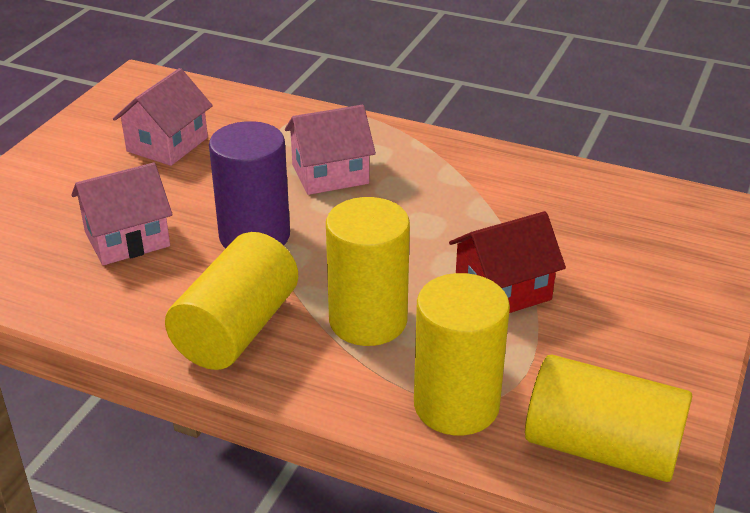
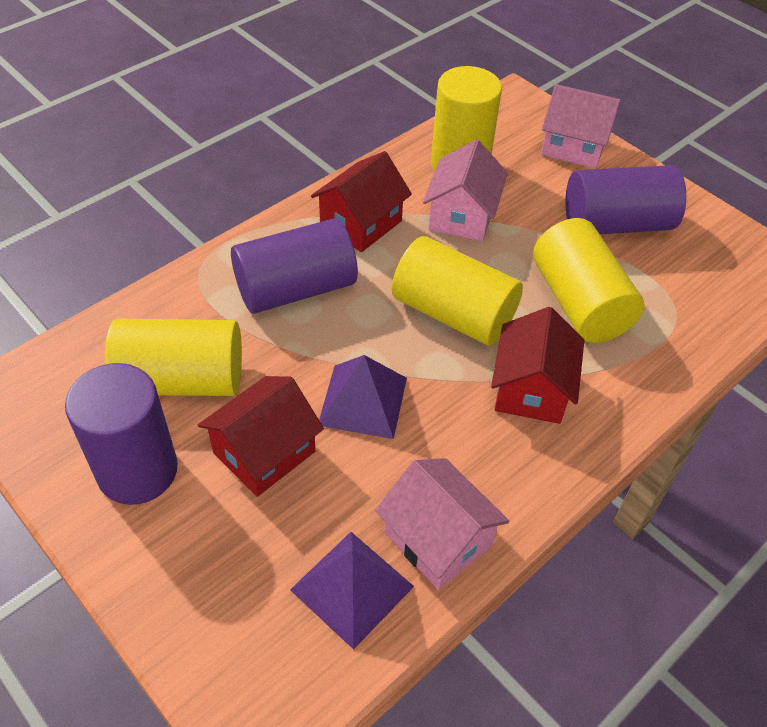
purple cylinder: 1 -> 3
purple pyramid: 0 -> 2
red house: 1 -> 3

